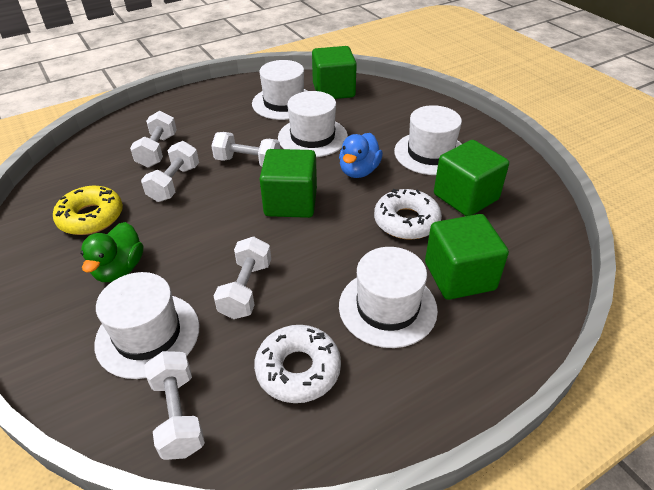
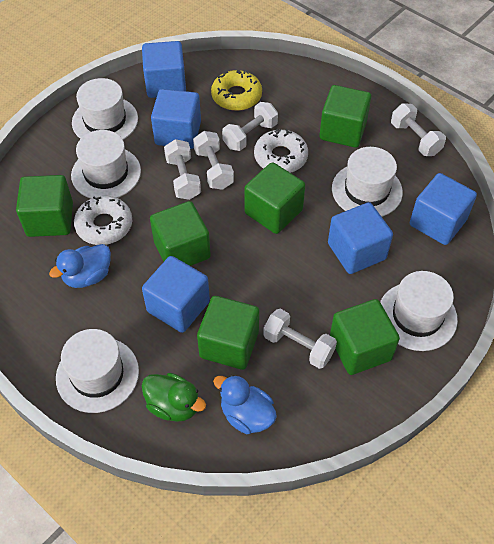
blue cube: 0 -> 5
blue duck: 1 -> 2
green cube: 4 -> 6

